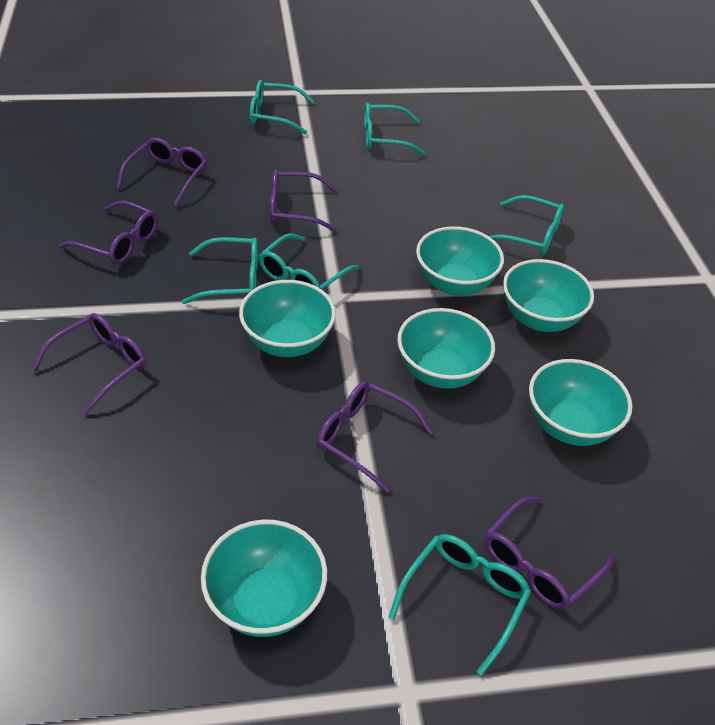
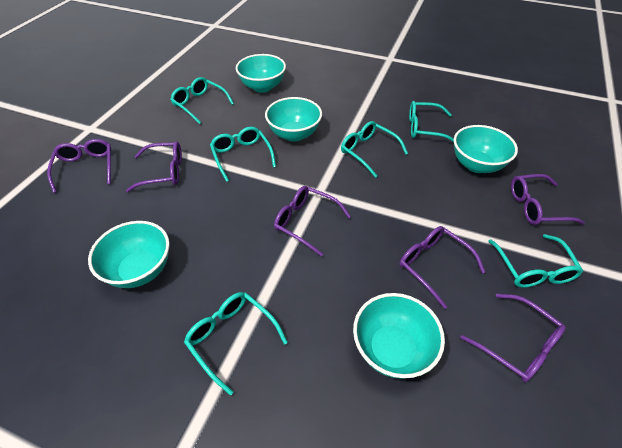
turquoise bowl: 6 -> 5

